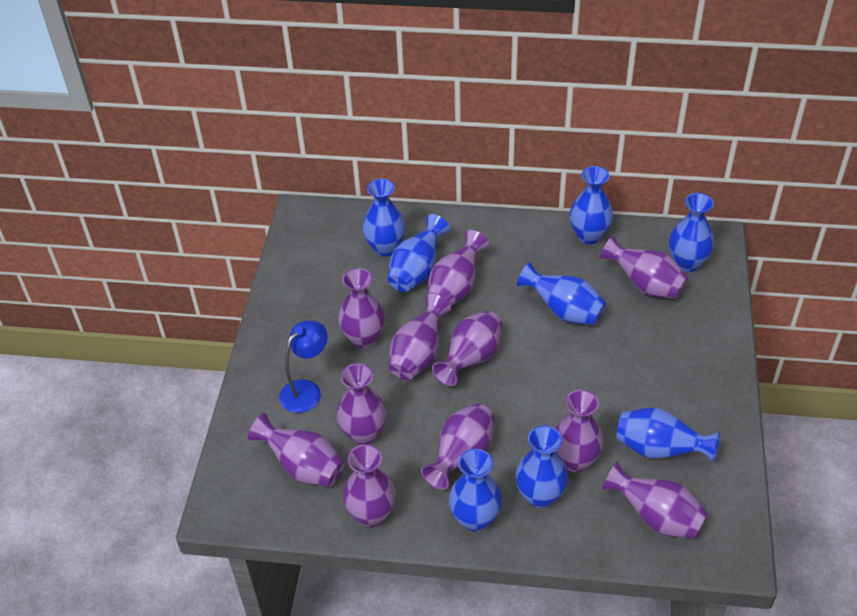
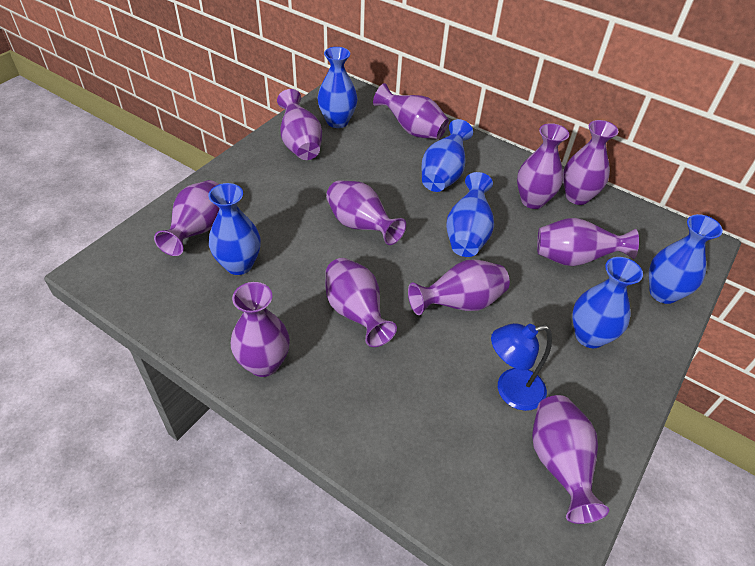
blue vase: 8 -> 6

